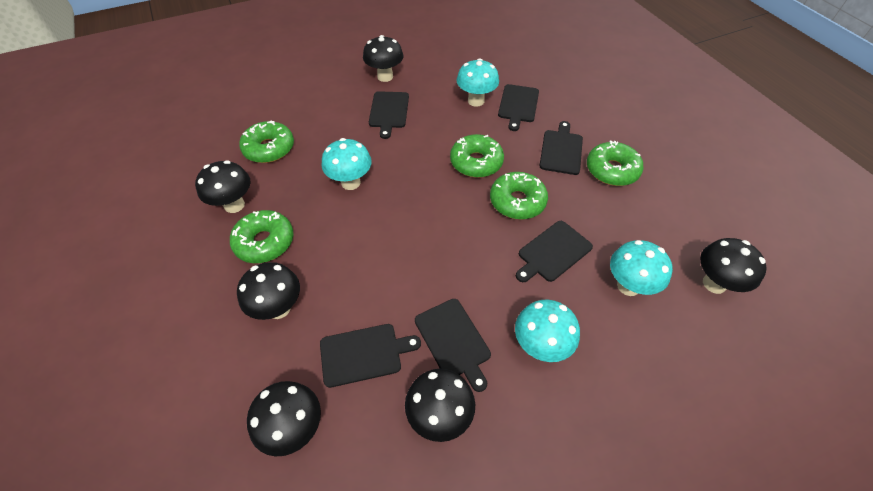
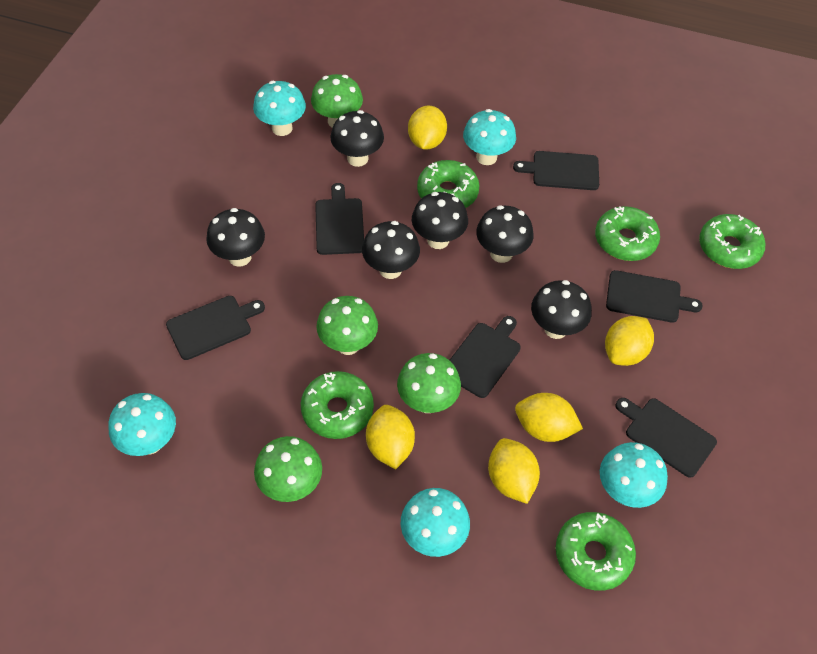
green mushroom: 0 -> 4
turquoise mushroom: 4 -> 5
yellow lemon: 0 -> 5

